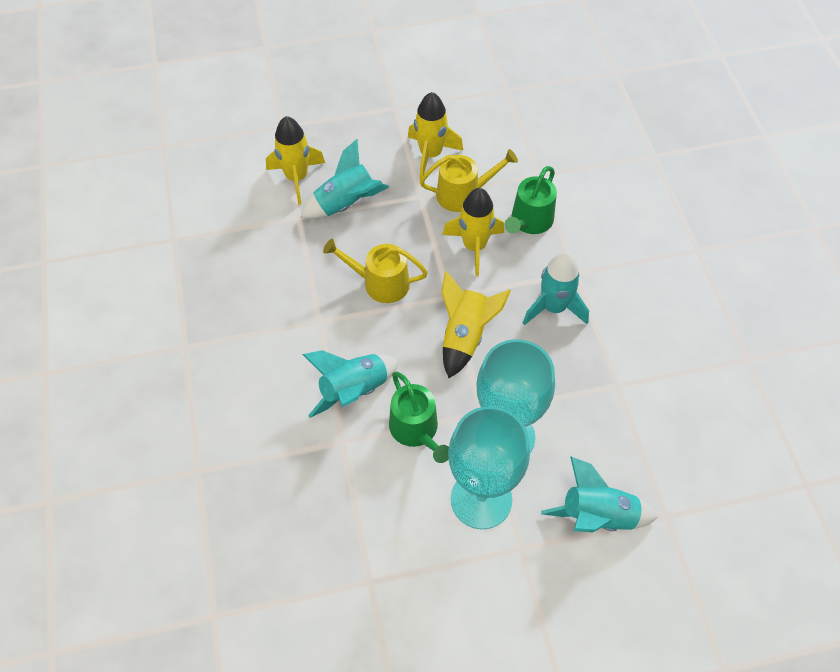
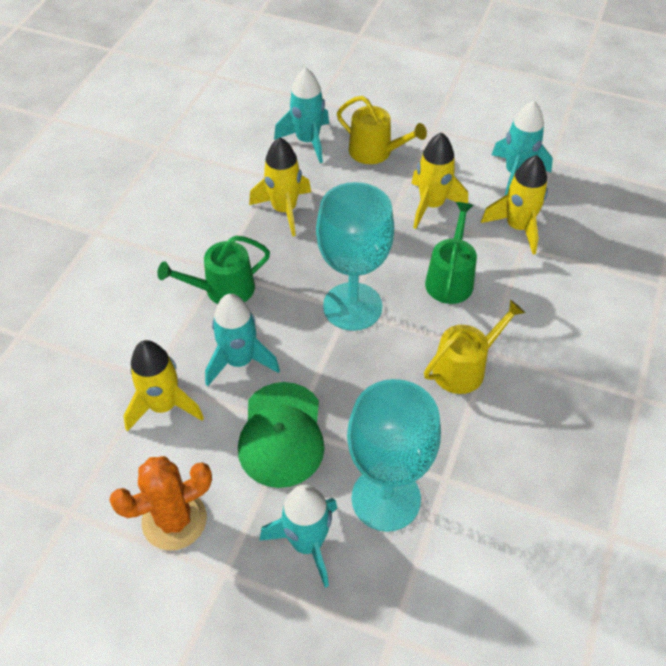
green cap: 0 -> 1
orange cactus: 0 -> 1

